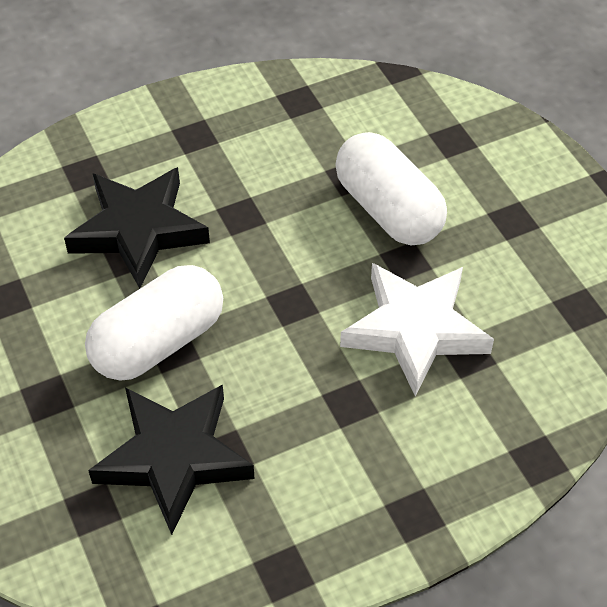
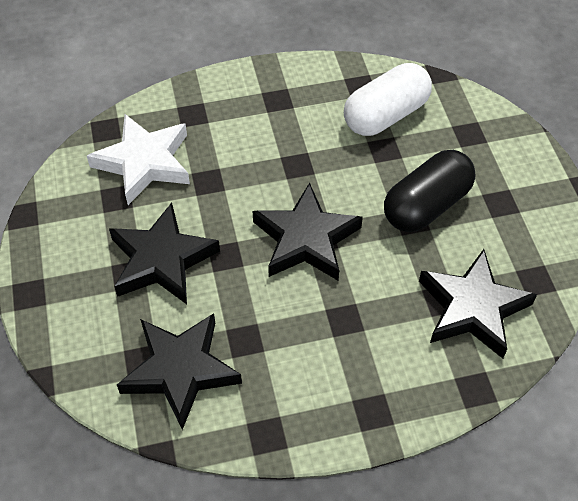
black capsule: 0 -> 1
black star: 2 -> 4
white capsule: 2 -> 1

